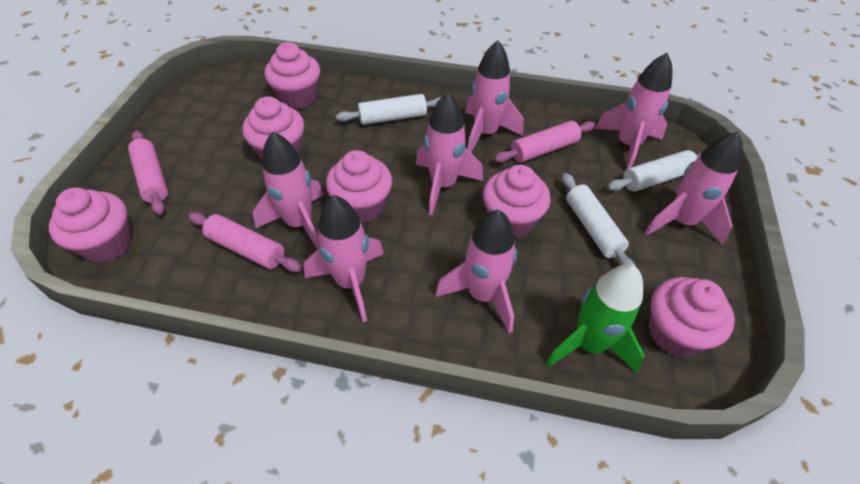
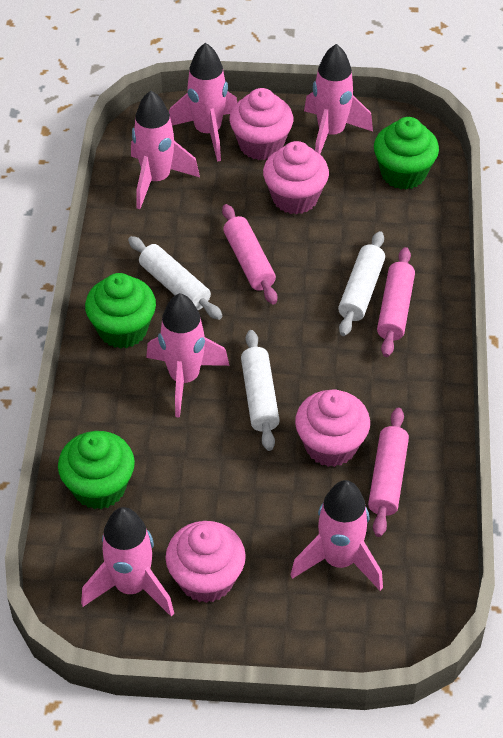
green cupcake: 0 -> 3
green rocket: 1 -> 0
pink cupcake: 6 -> 4
pink rocket: 7 -> 6

